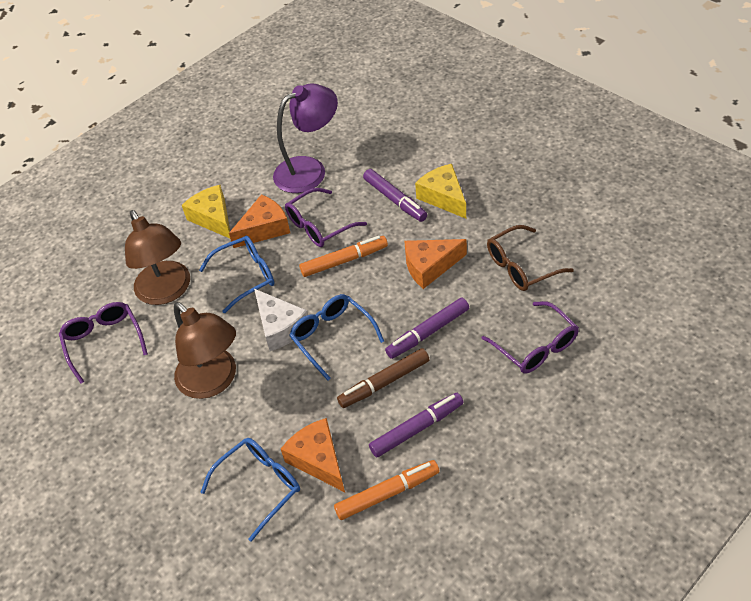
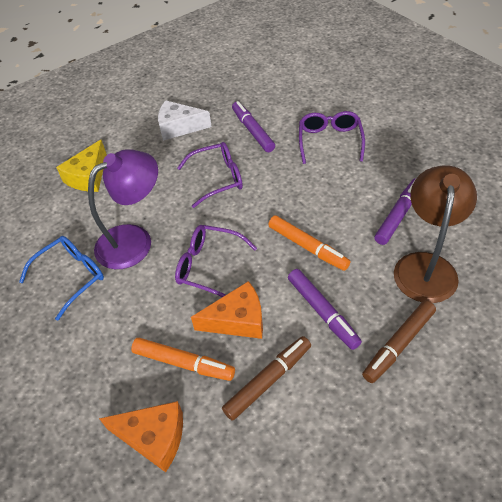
blue glasses: 3 -> 1
brown glasses: 1 -> 0
brown lamp: 2 -> 1
brown marker: 1 -> 2
orange cheese: 3 -> 2
yellow cheese: 2 -> 1

